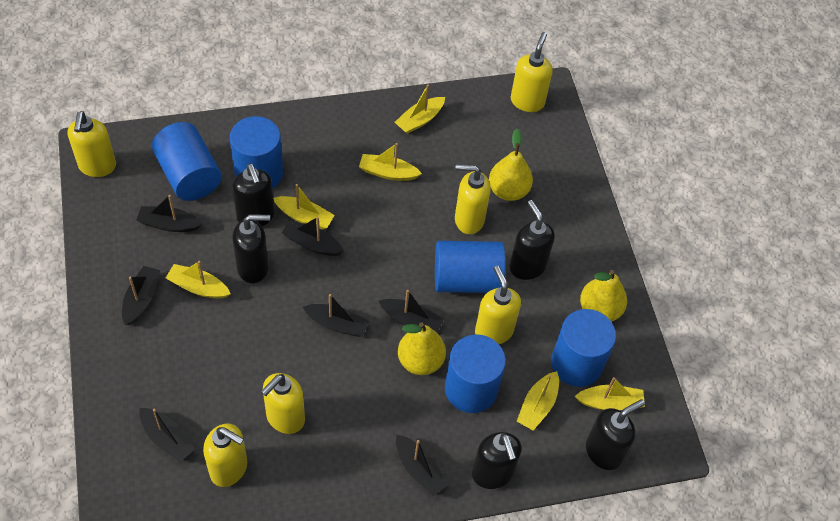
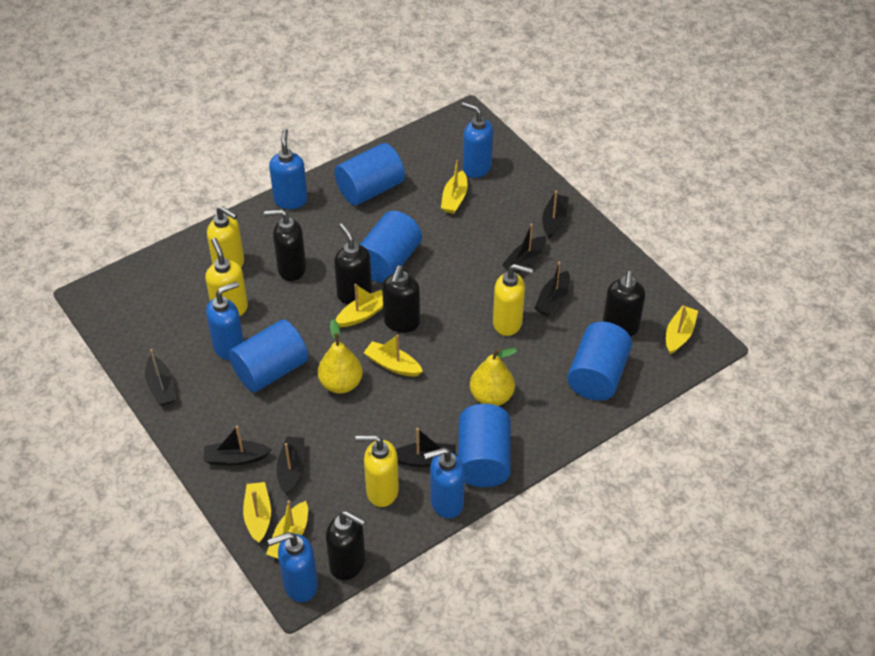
blue soap dispenser: 0 -> 5
yellow pear: 3 -> 2
yellow soap dispenser: 6 -> 4

